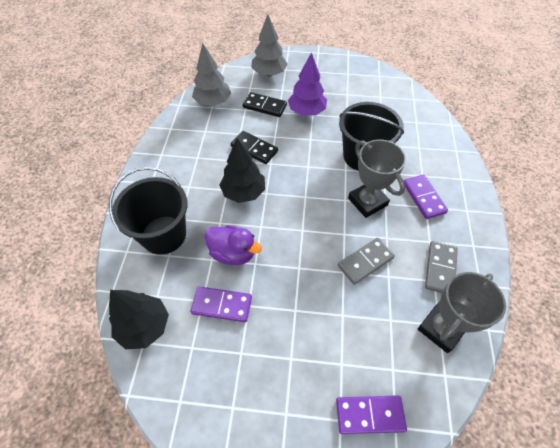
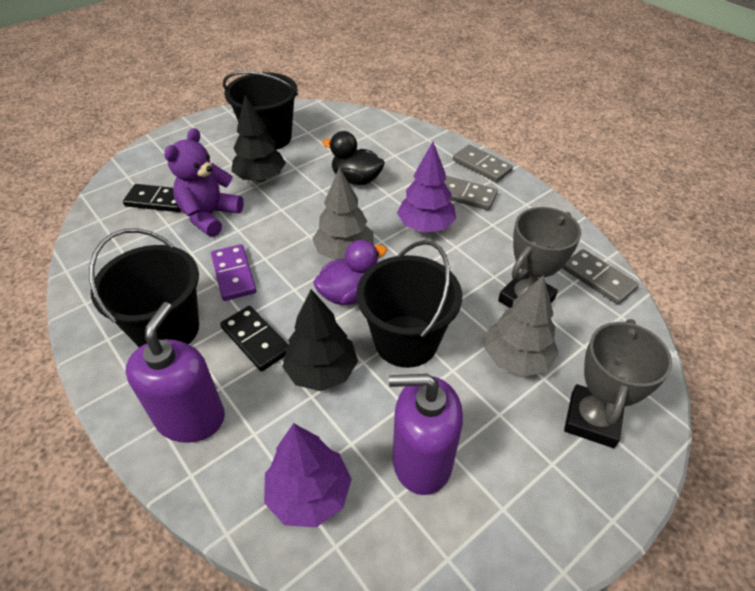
black bucket: 2 -> 3
black duck: 0 -> 1
grey domino: 2 -> 3
purple domino: 3 -> 1
purple soap dispenser: 0 -> 2
purple teddy bear: 0 -> 1
purple tree: 1 -> 2

